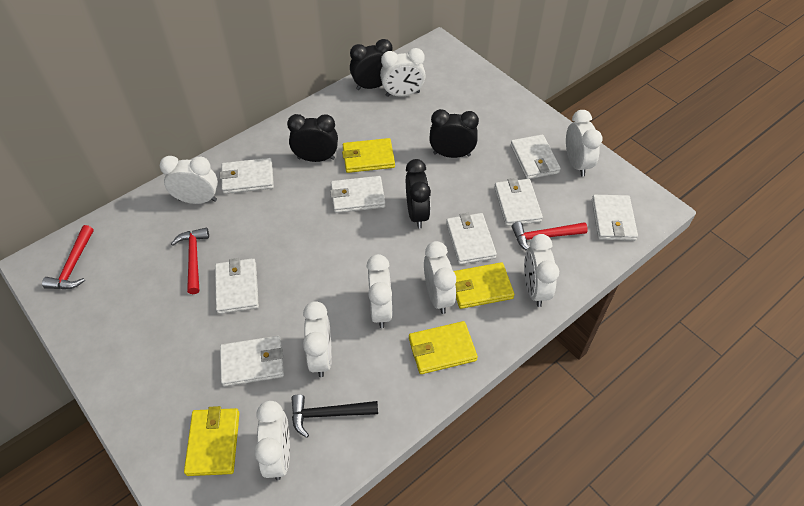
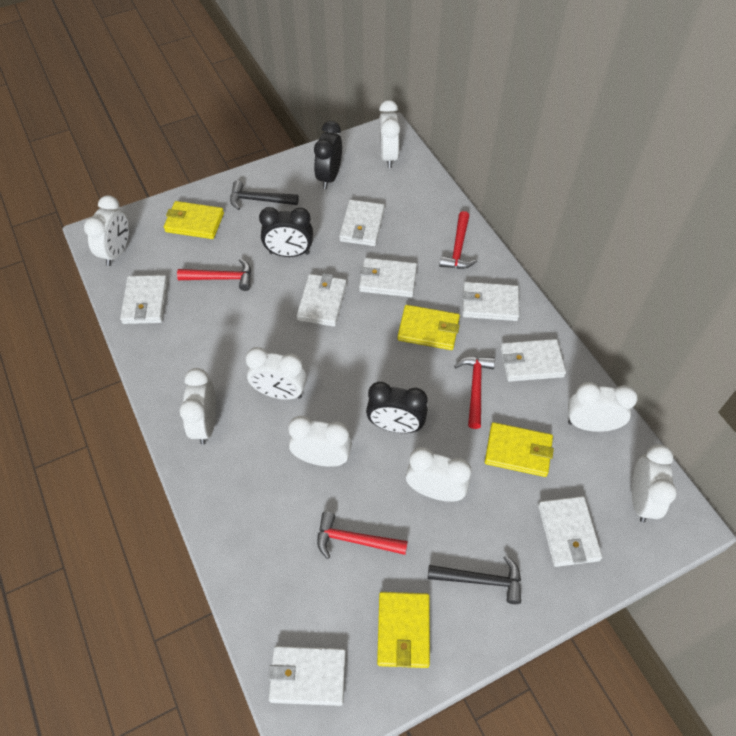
black clock: 4 -> 3
black hammer: 1 -> 2
red hammer: 3 -> 4

